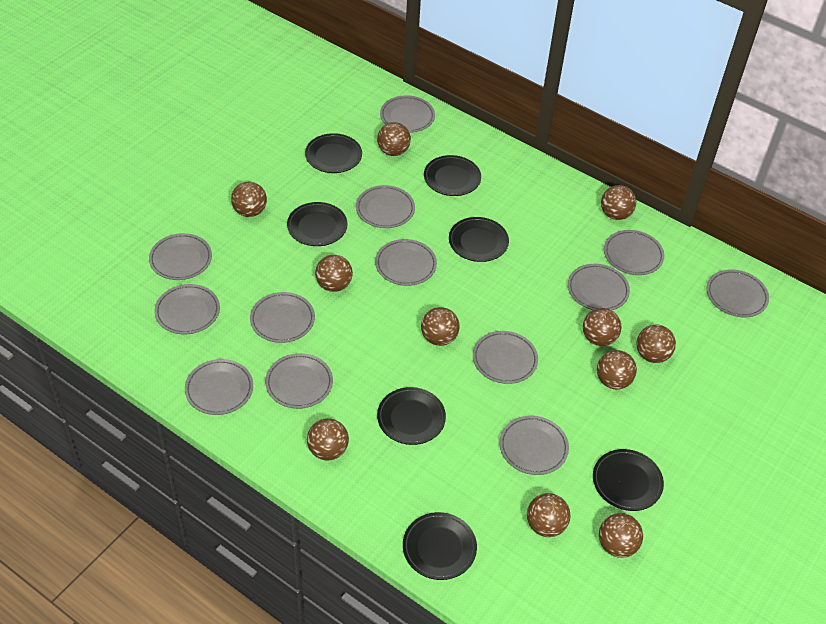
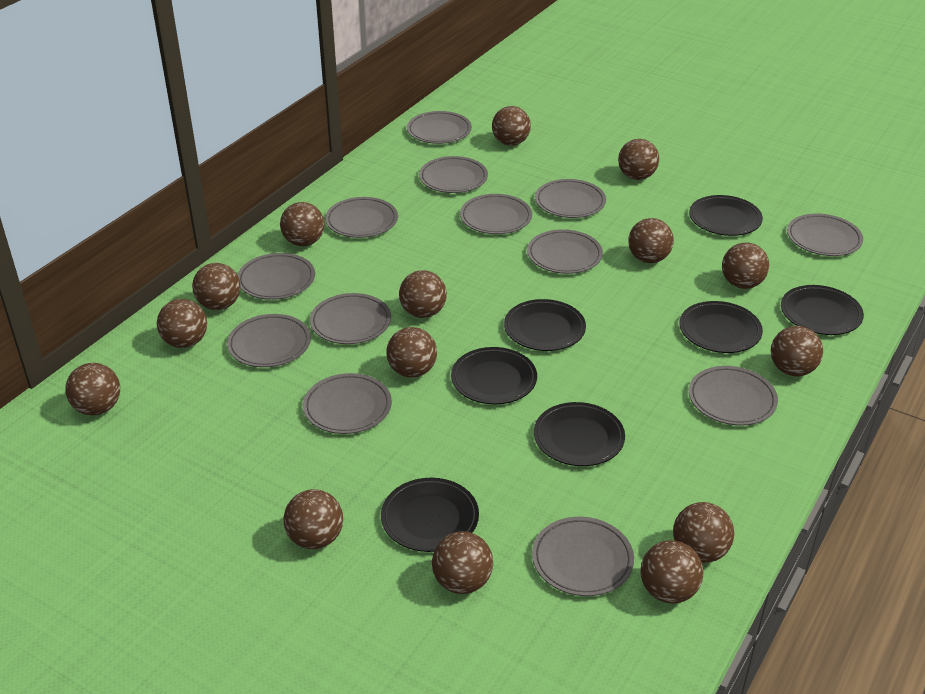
brown ball: 11 -> 15

